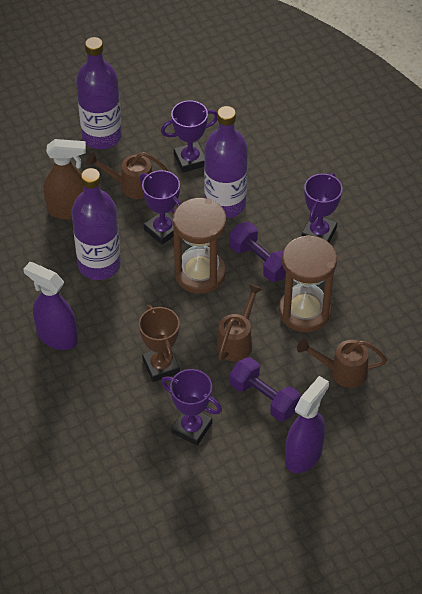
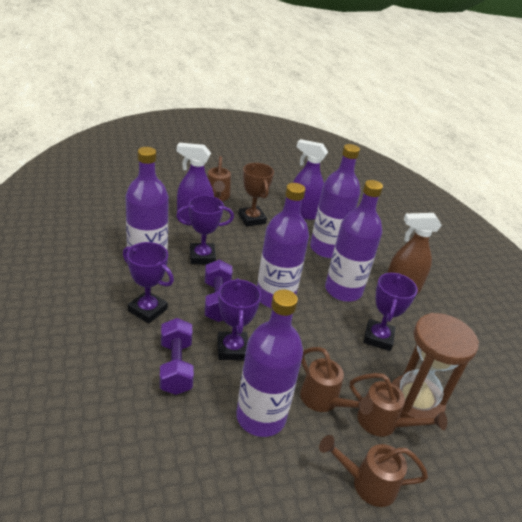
brown hourglass: 2 -> 1
brown watering can: 3 -> 4
purple bottle: 3 -> 5

